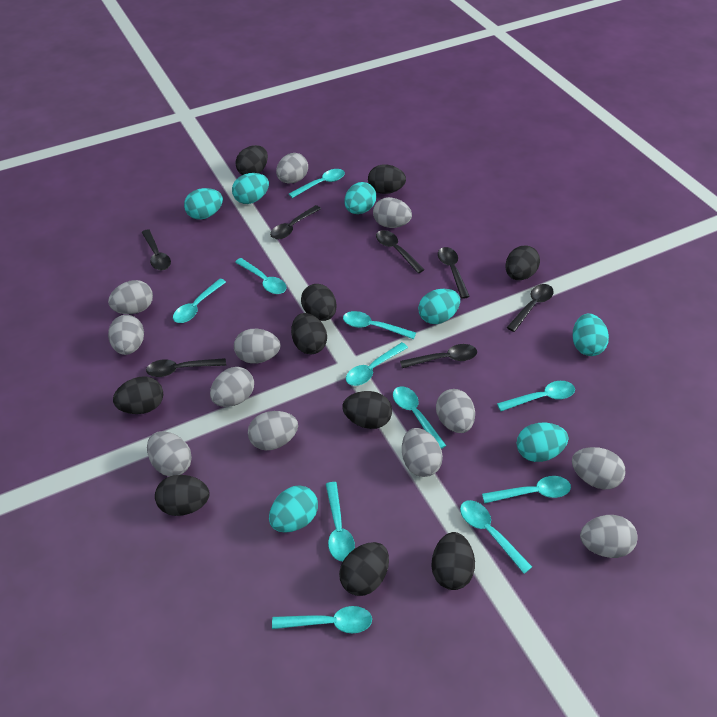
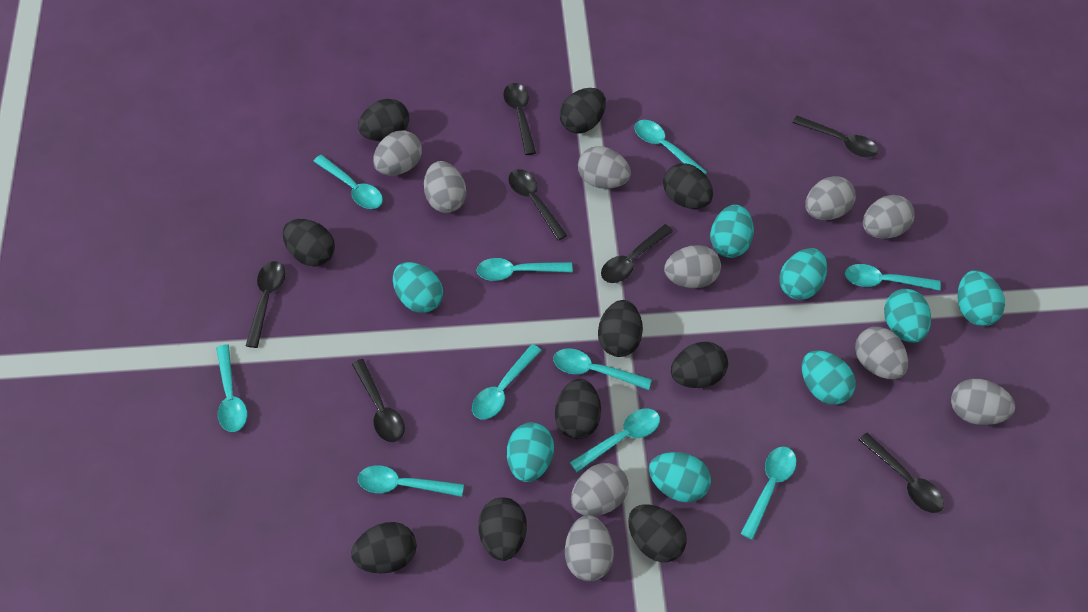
grey egg: 12 -> 10
turquoise egg: 7 -> 8
turquoise spoon: 11 -> 10

